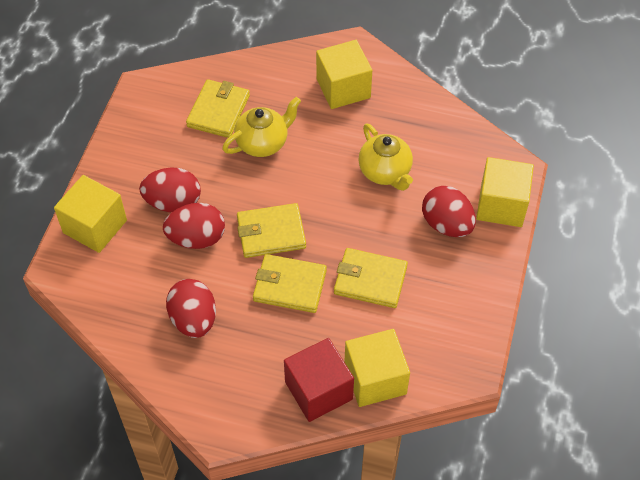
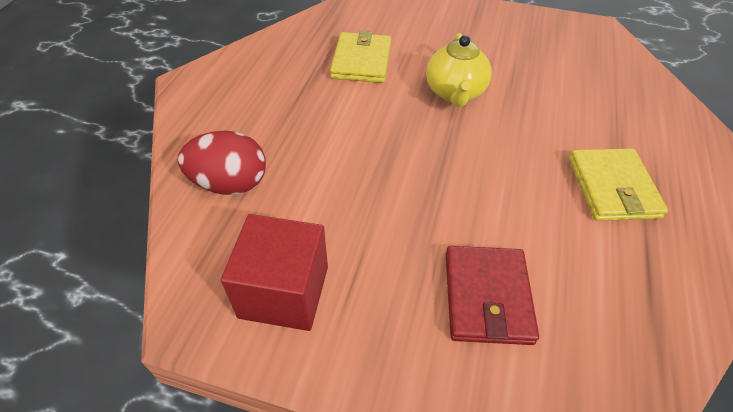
red egg: 4 -> 1
red wallet: 0 -> 1
yellow cube: 4 -> 0
yellow teapot: 2 -> 1
yellow wallet: 4 -> 2

